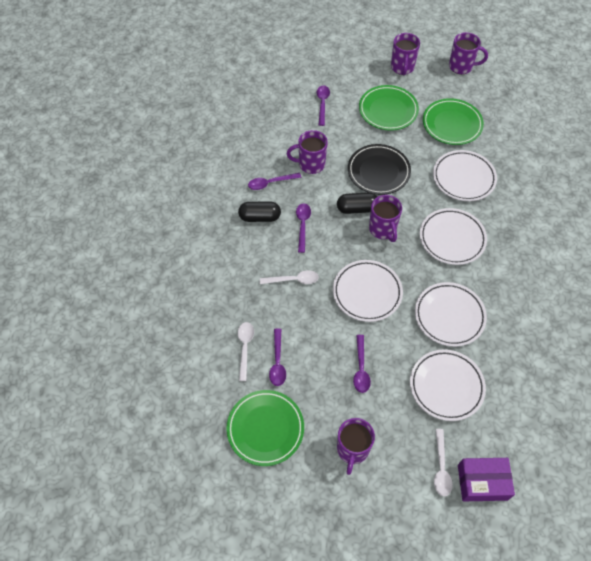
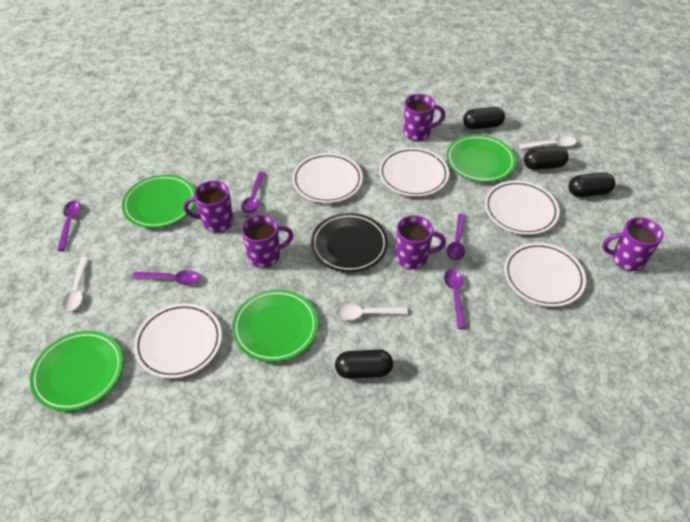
black capsule: 2 -> 4
green plate: 3 -> 4
purple box: 1 -> 0

